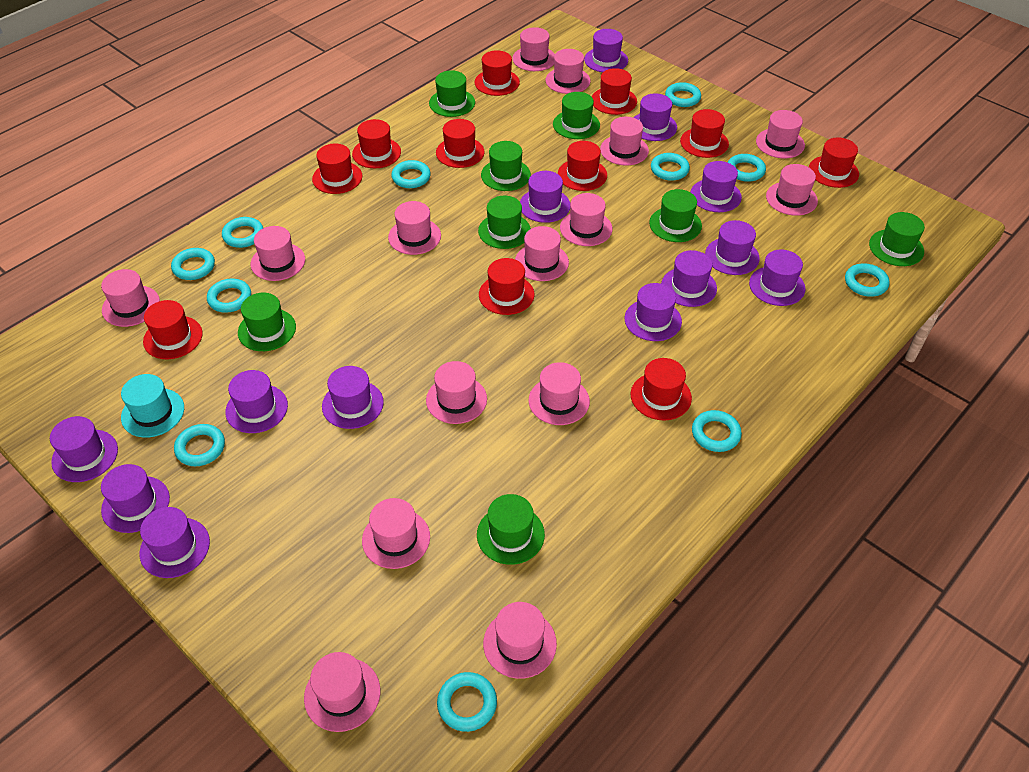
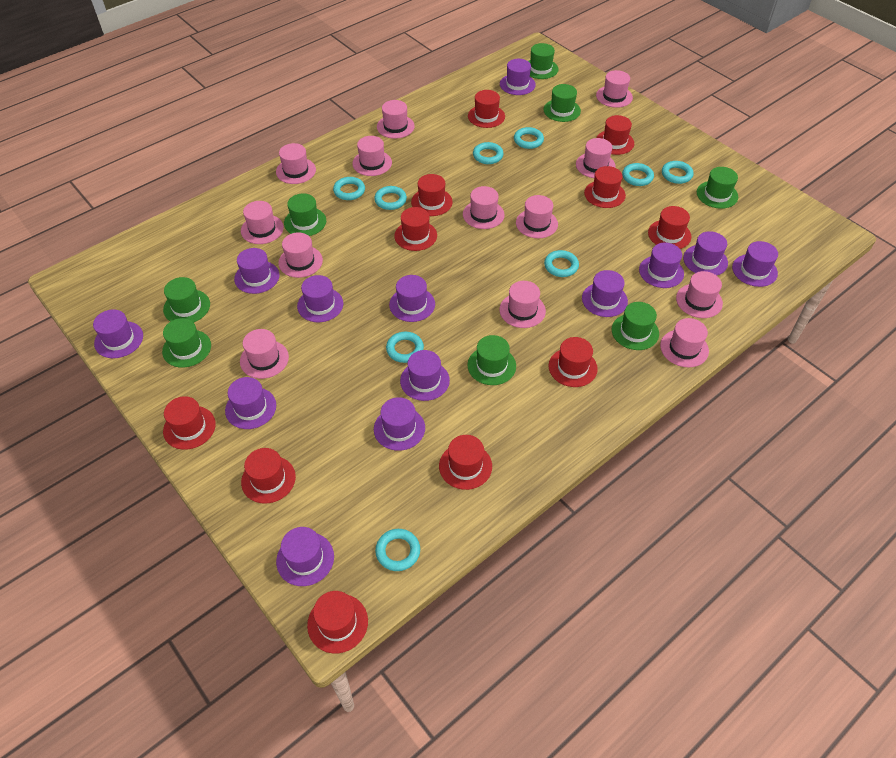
pink hat: 15 -> 13
turquoise hat: 1 -> 0
turquoise ring: 11 -> 9

